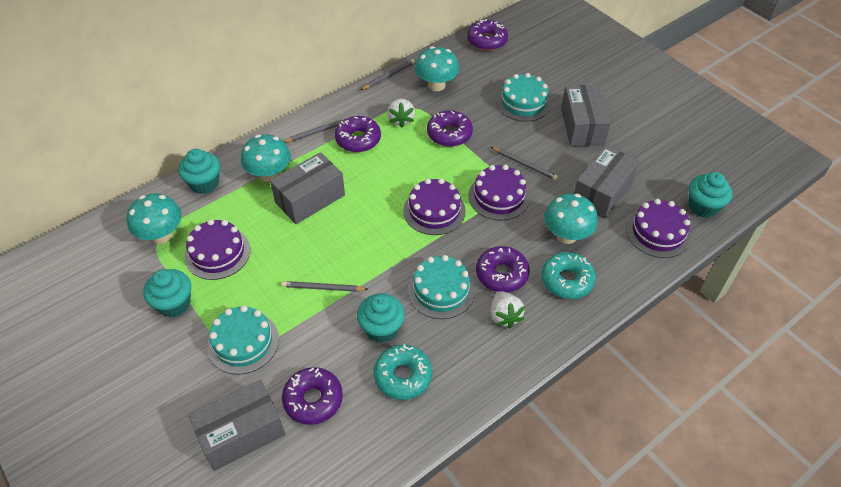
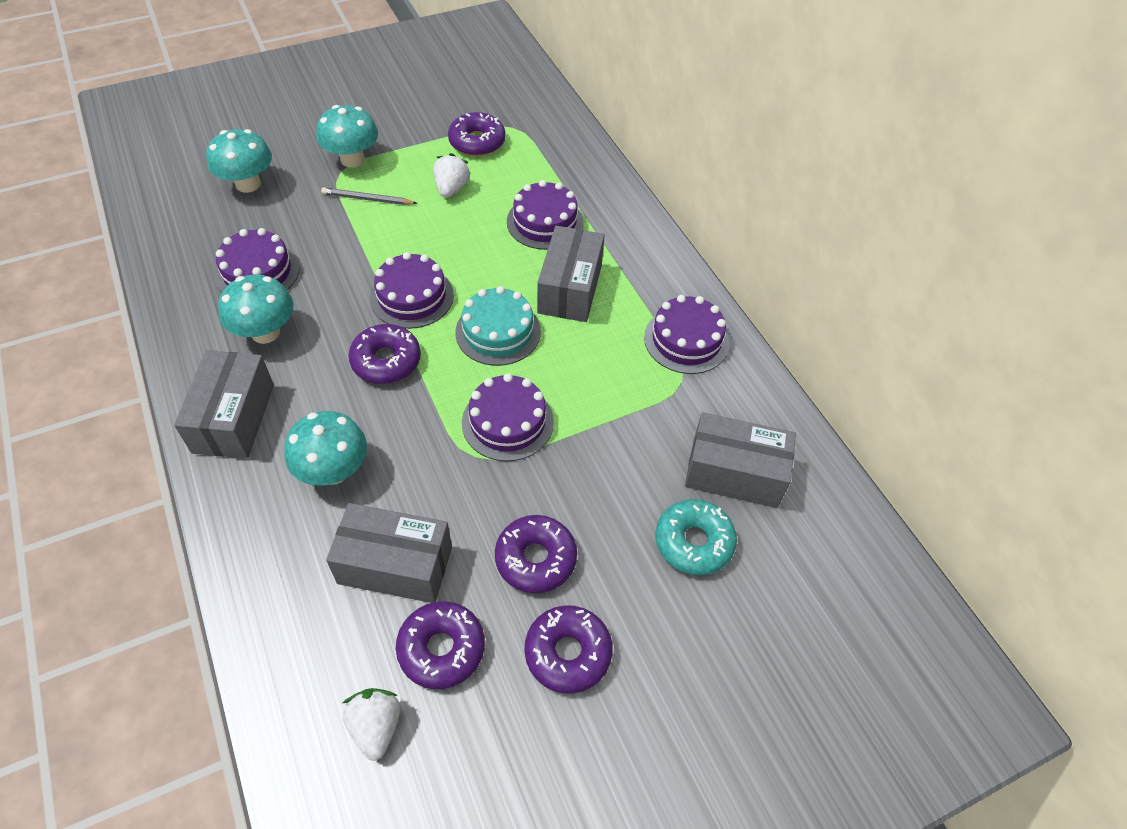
grey pencil: 4 -> 1
purple cake: 4 -> 5
turquoise cake: 3 -> 1
turquoise cupcake: 4 -> 0
turquoise donut: 2 -> 1

